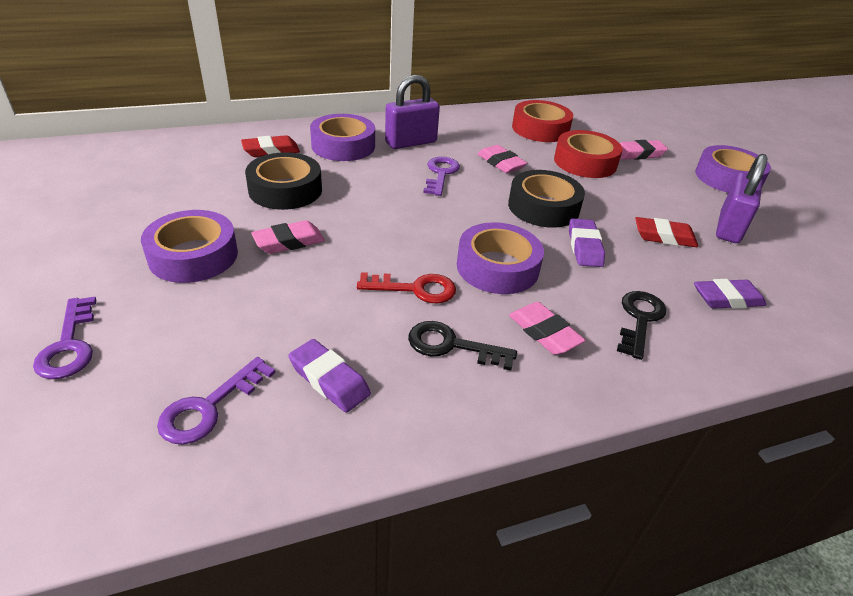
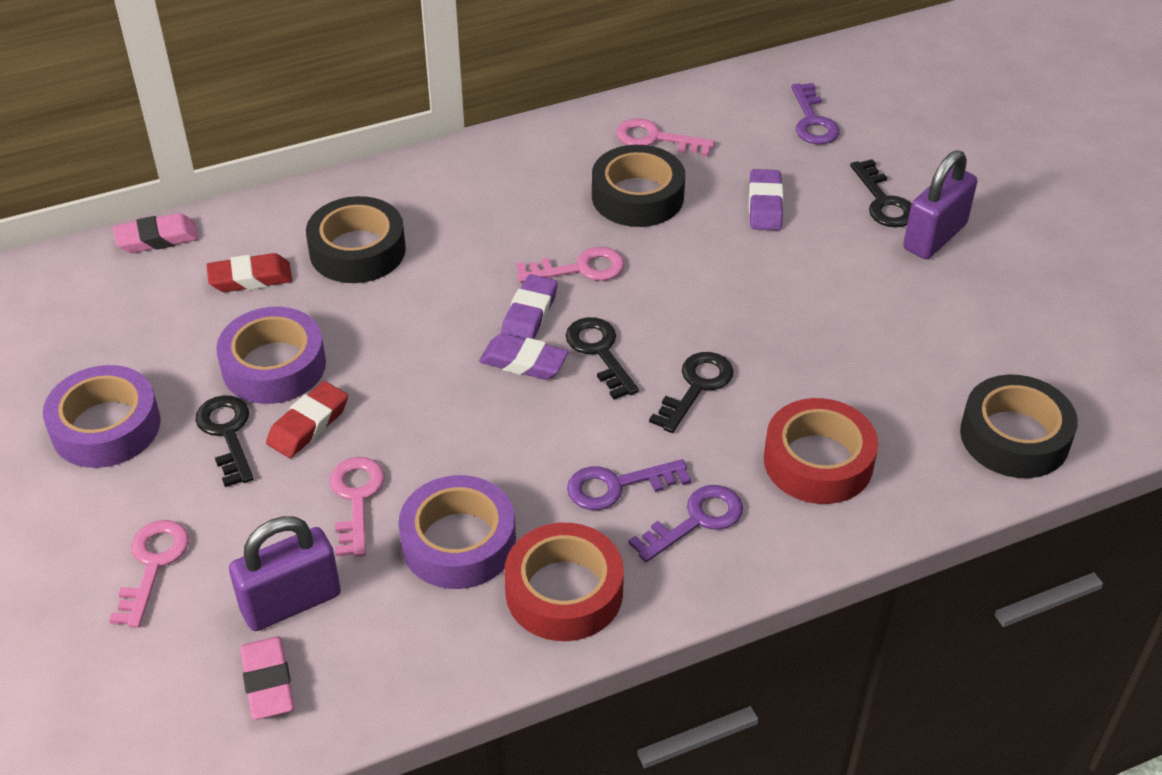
black key: 2 -> 4
black tape: 2 -> 3
pink eraser: 4 -> 2
pink key: 0 -> 4
purple tape: 4 -> 3
red key: 1 -> 0

